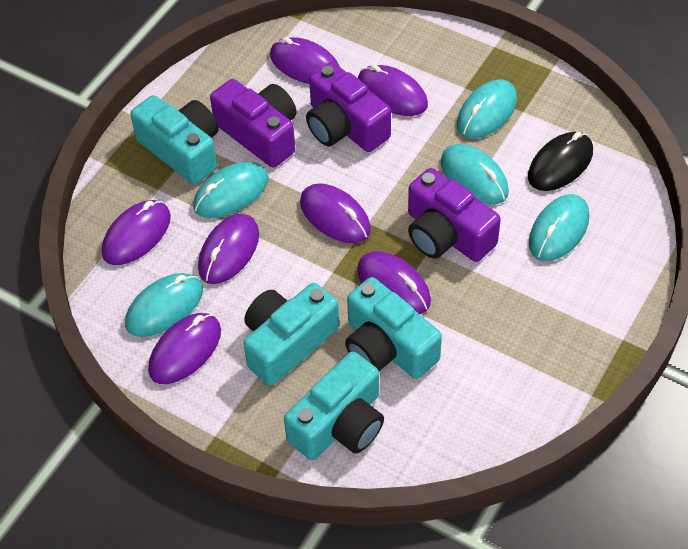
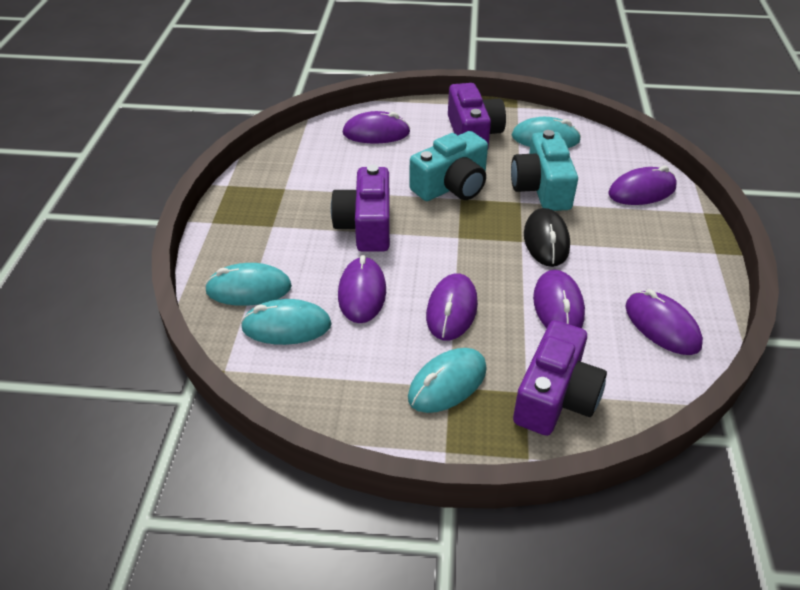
purple mouse: 7 -> 6
turquoise camera: 4 -> 2
turquoise mouse: 5 -> 4

